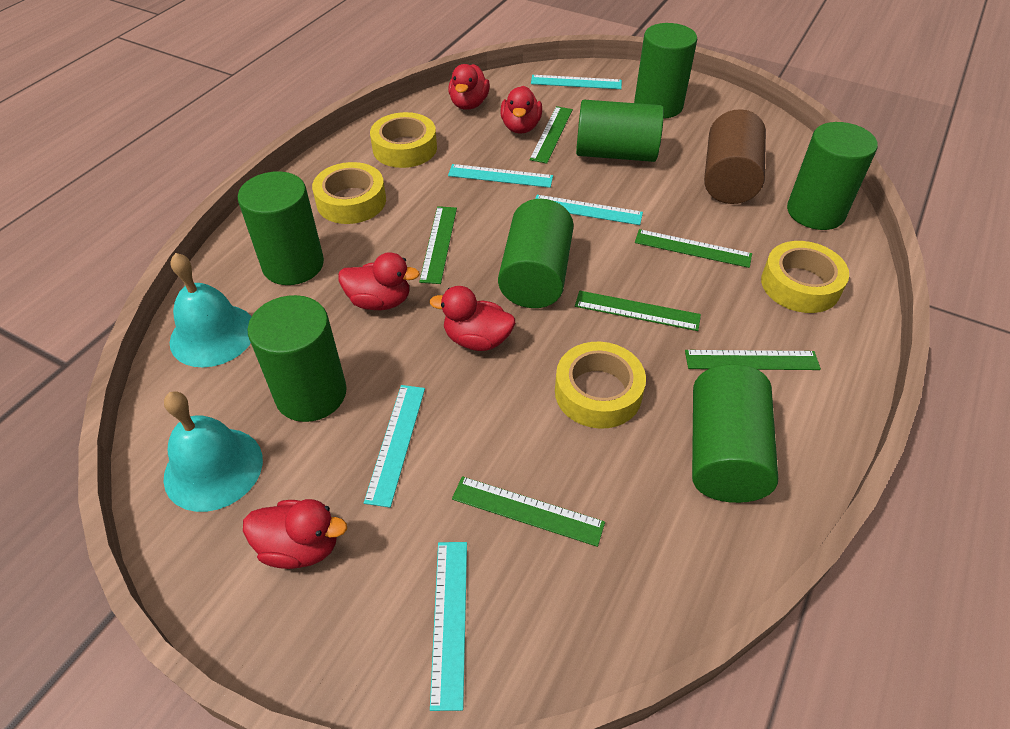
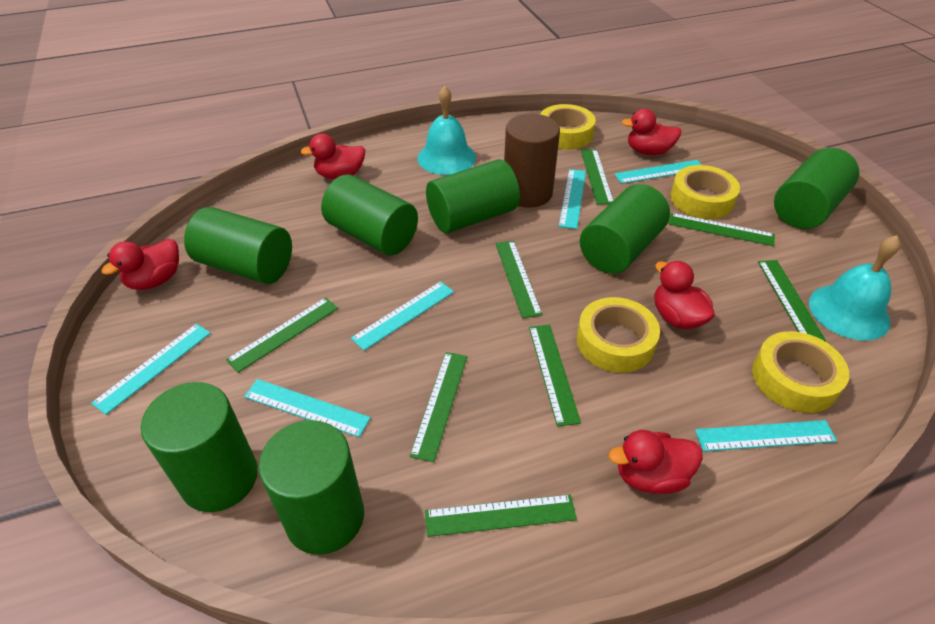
green ruler: 6 -> 8
turquoise ruler: 5 -> 6

